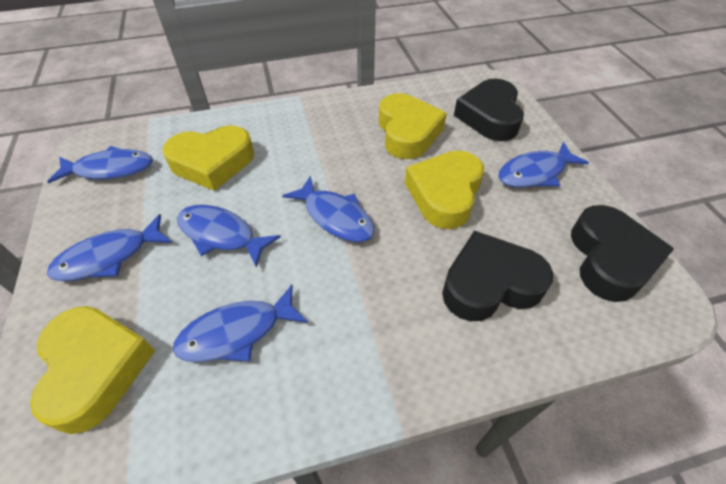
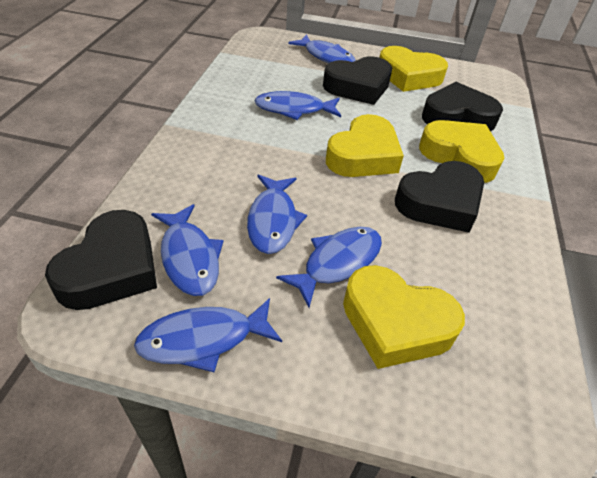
black heart: 3 -> 4

